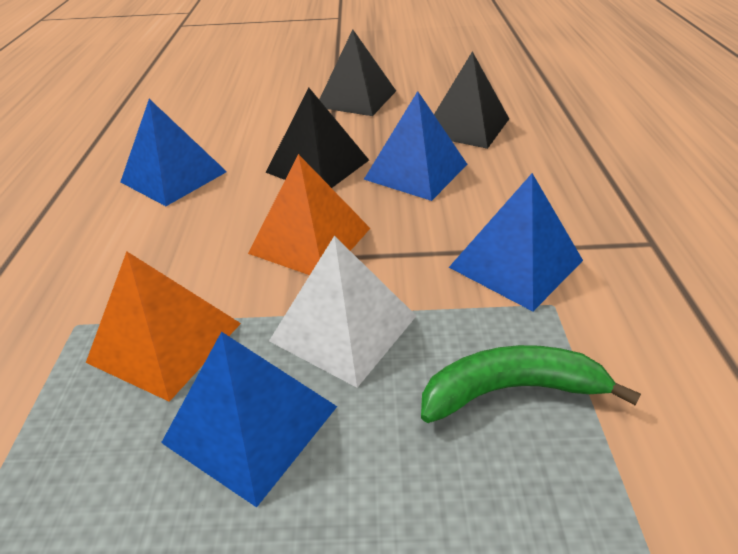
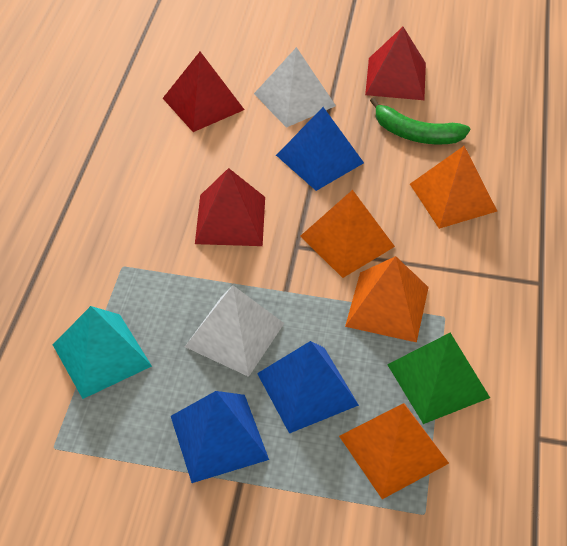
black pyramid: 3 -> 0
blue pyramid: 4 -> 3
green pyramid: 0 -> 1
orange pyramid: 2 -> 4
red pyramid: 0 -> 3
turquoise pyramid: 0 -> 1
white pyramid: 1 -> 2

